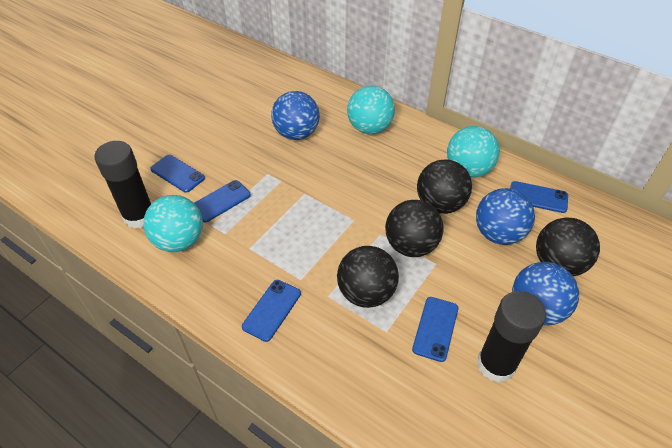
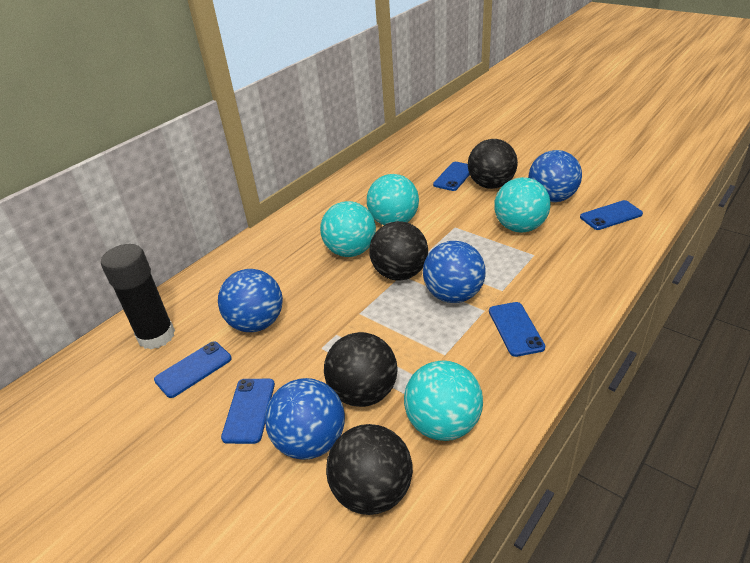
black glue stick: 2 -> 1
blue ball: 3 -> 4
turquoise ball: 3 -> 4

